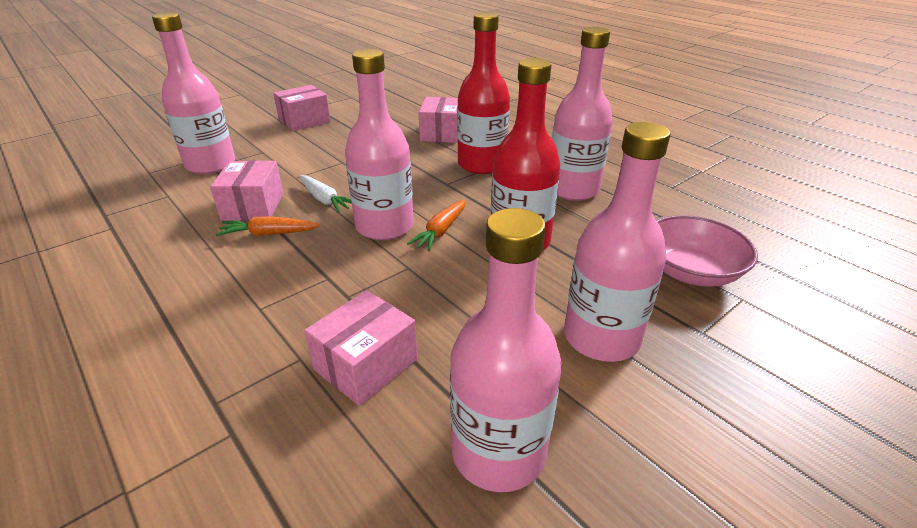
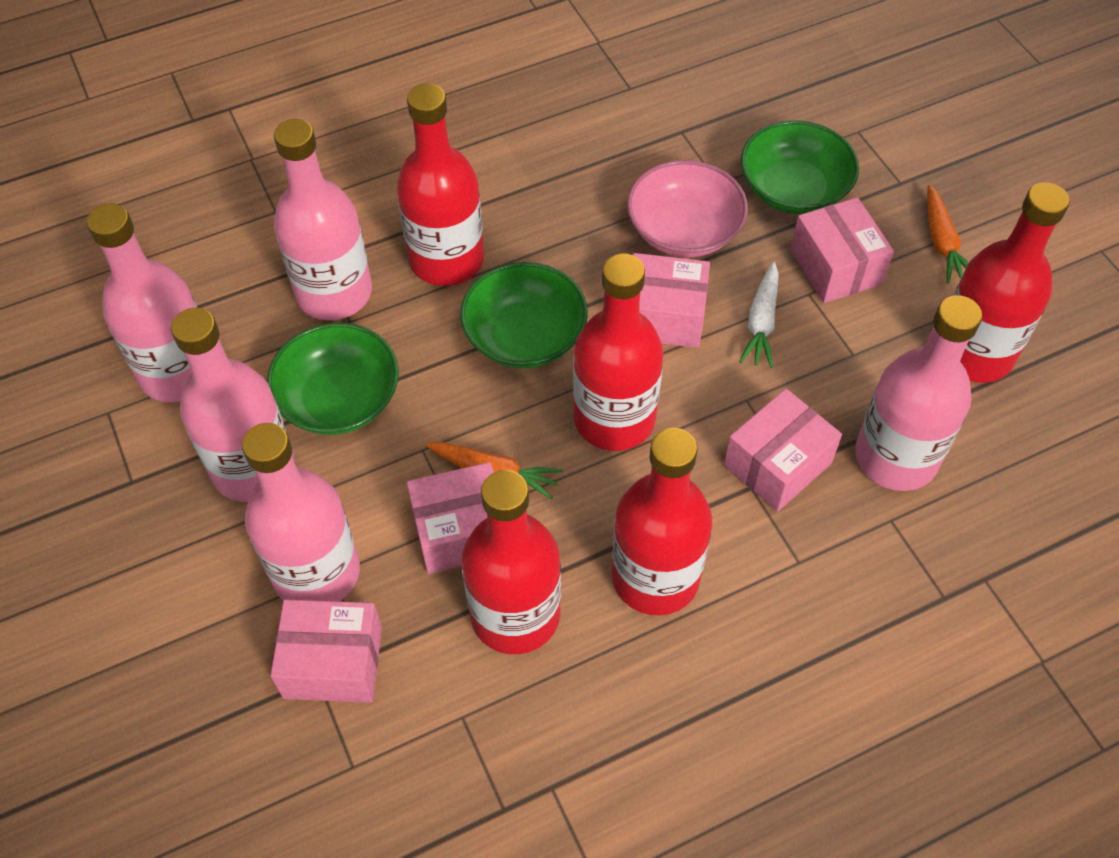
green bowl: 0 -> 3
pink box: 4 -> 5
red bottle: 2 -> 5

